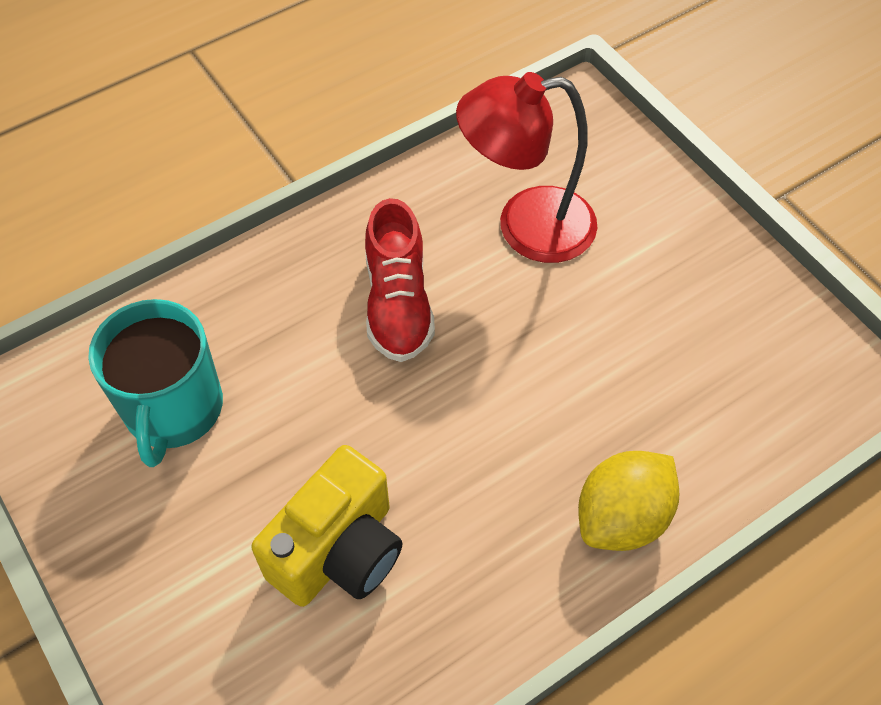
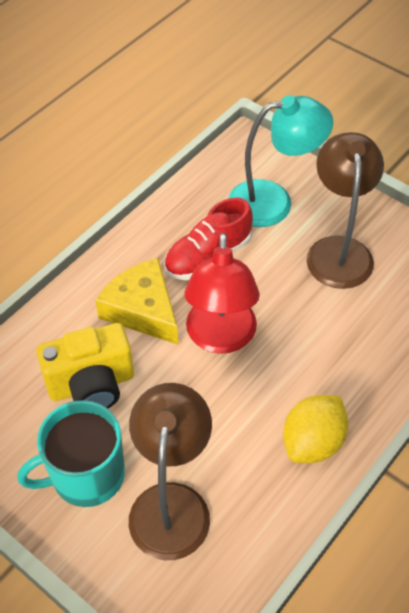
brown lamp: 0 -> 2
turquoise lamp: 0 -> 1
yellow cheese: 0 -> 1

